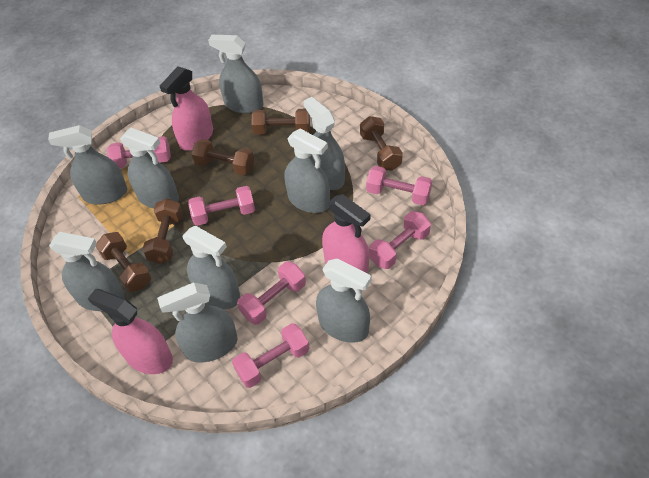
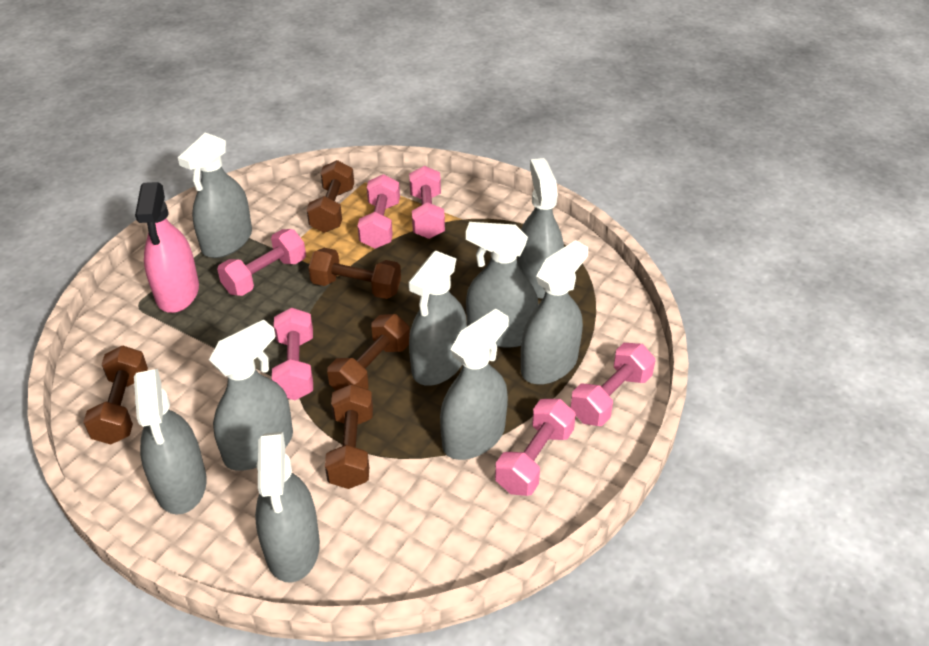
pink spray bottle: 3 -> 1

